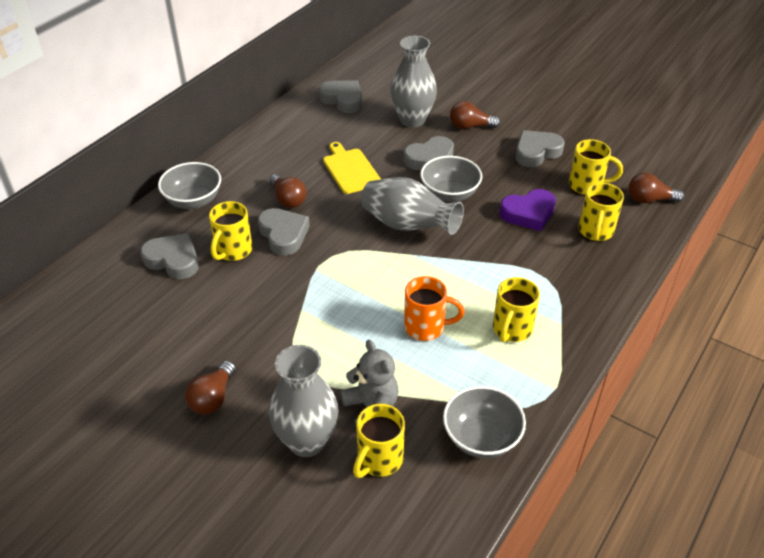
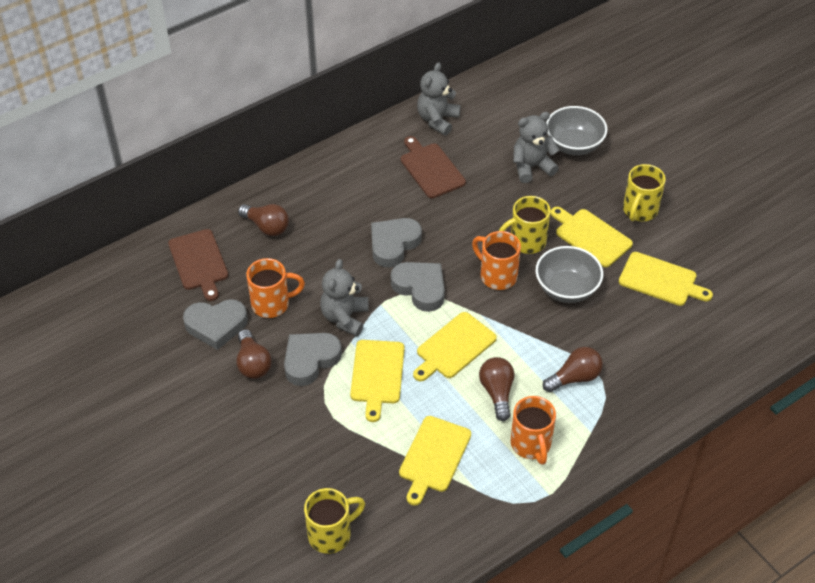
brown cutting board: 0 -> 2
grey bowl: 3 -> 2
grey heart: 5 -> 4
grey teddy bear: 1 -> 3
grey vase: 3 -> 0
orange mug: 1 -> 3
purple heart: 1 -> 0
yellow cutting board: 1 -> 5
yellow mug: 5 -> 3

